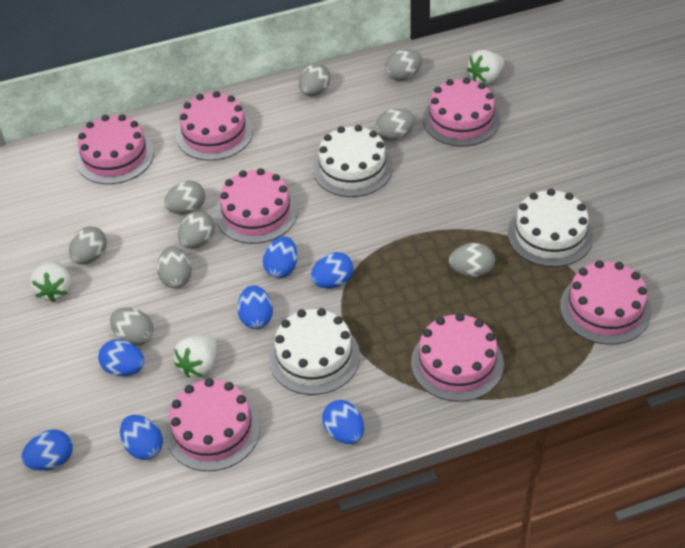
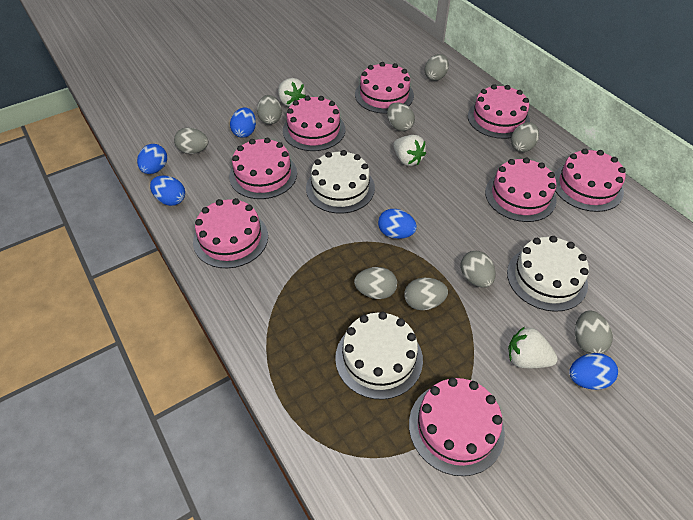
blue egg: 7 -> 5
pink cake: 7 -> 8

